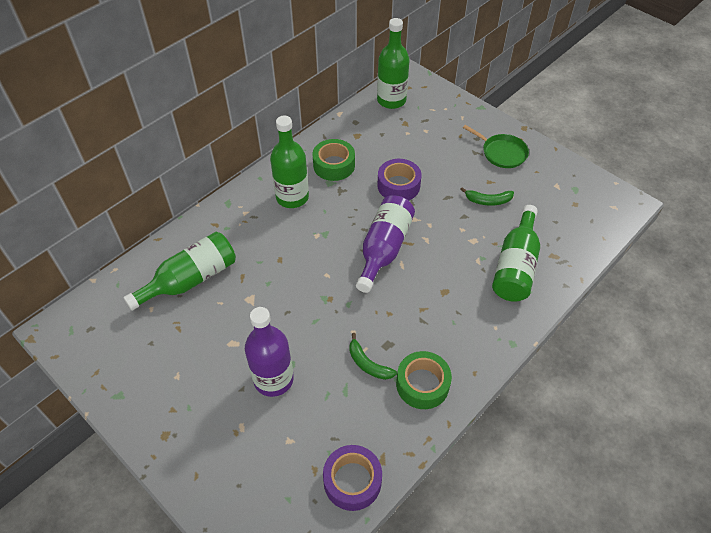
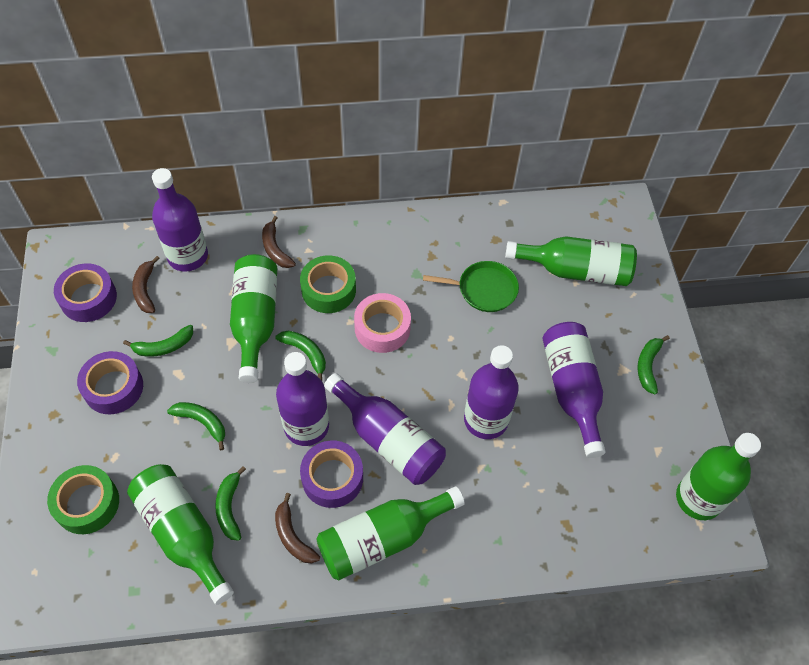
brown banana: 0 -> 3
green banana: 2 -> 5
green bottle: 4 -> 5
pink tape: 0 -> 1
purple bottle: 2 -> 5
purple tape: 2 -> 3

